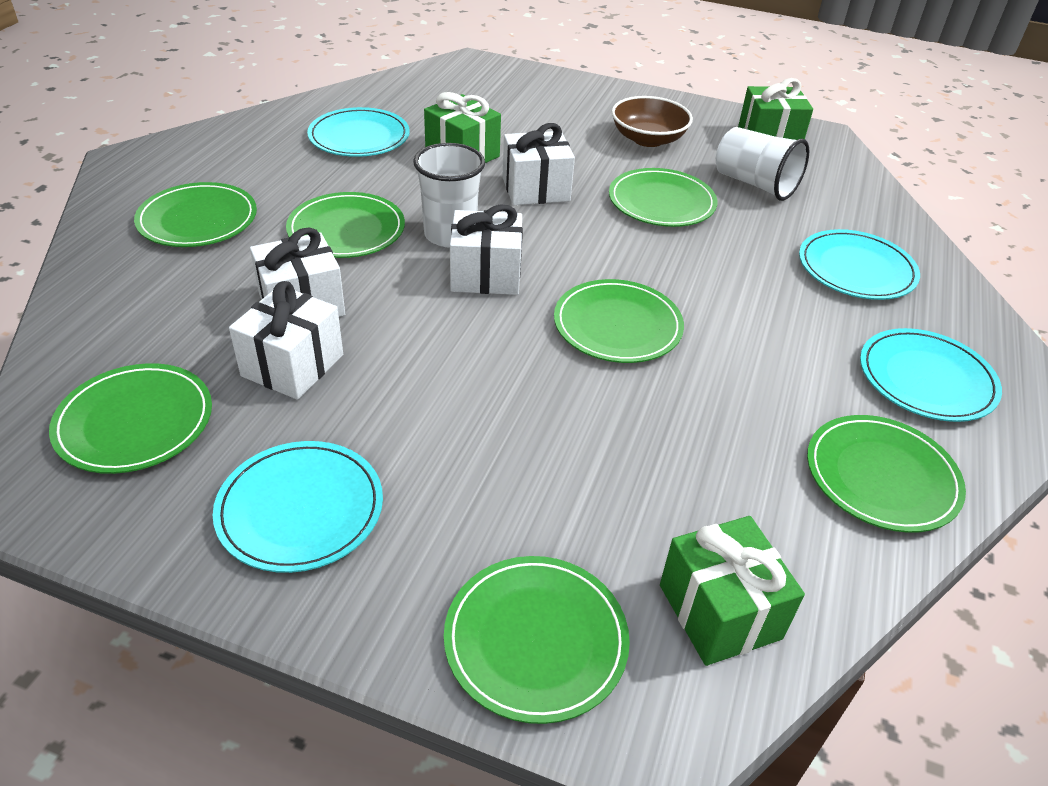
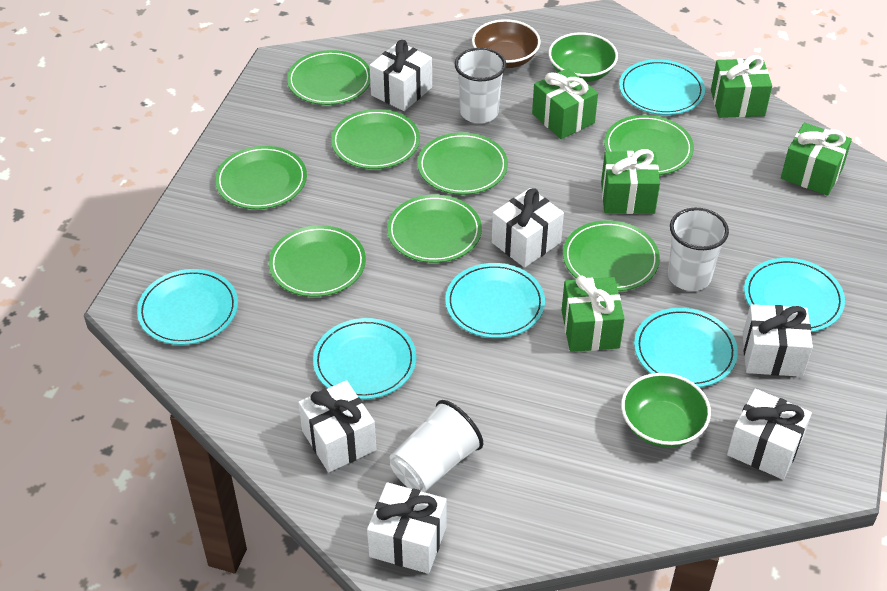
green bowl: 0 -> 2
green gift: 3 -> 5
green plate: 7 -> 8
turquoise plate: 4 -> 6
white cup: 2 -> 3
white gift: 4 -> 6

